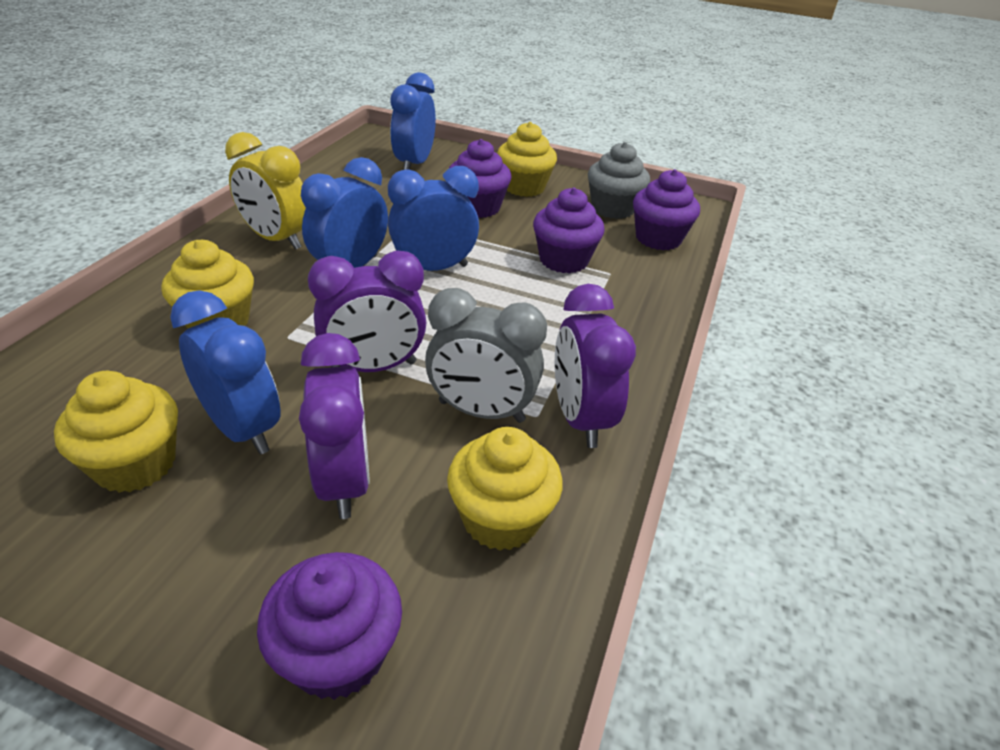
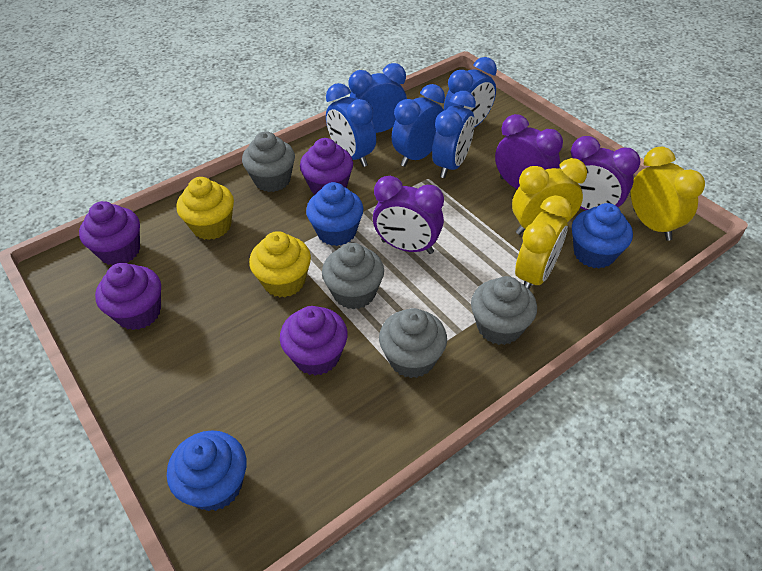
blue clock: 4 -> 5
blue cupcake: 0 -> 3
grey clock: 1 -> 0
grey cupcake: 1 -> 4
yellow clock: 1 -> 3
yellow cupcake: 4 -> 2

